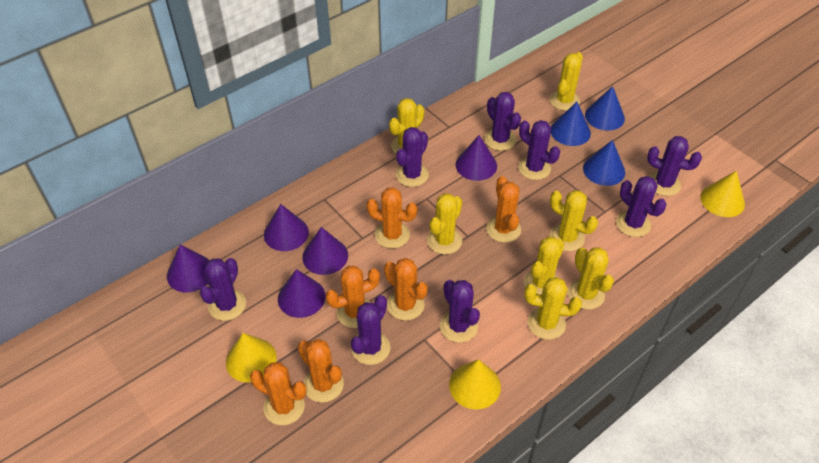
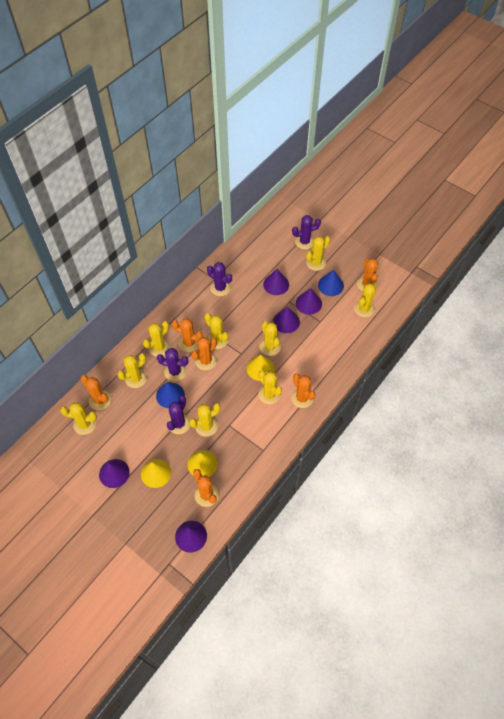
blue cone: 3 -> 2
purple cactus: 8 -> 4
yellow cactus: 7 -> 9

